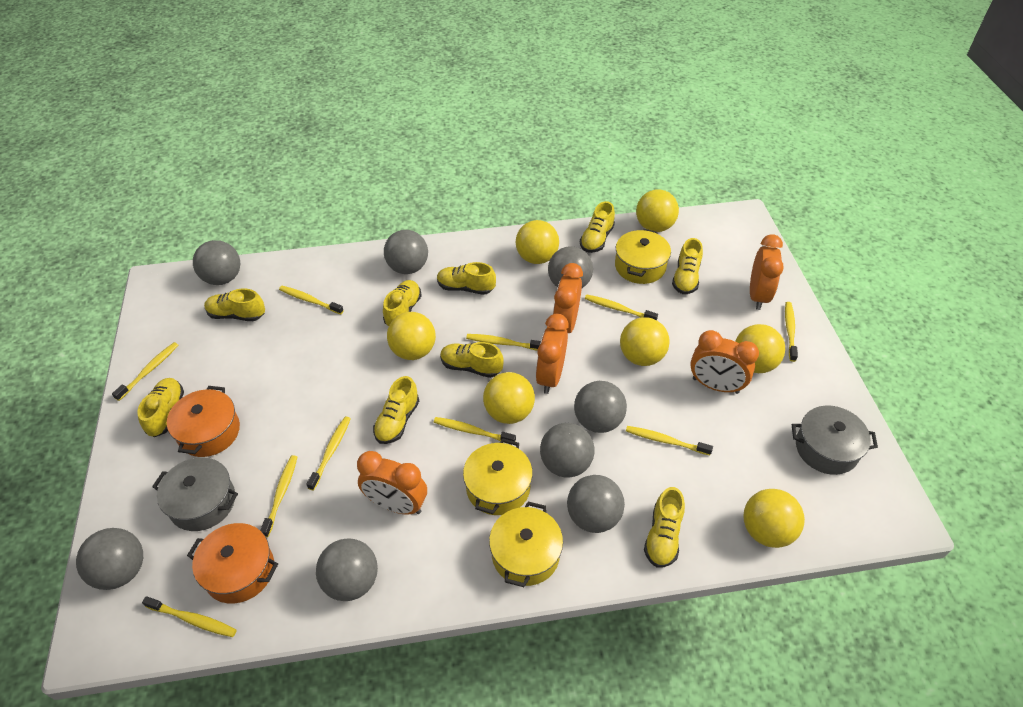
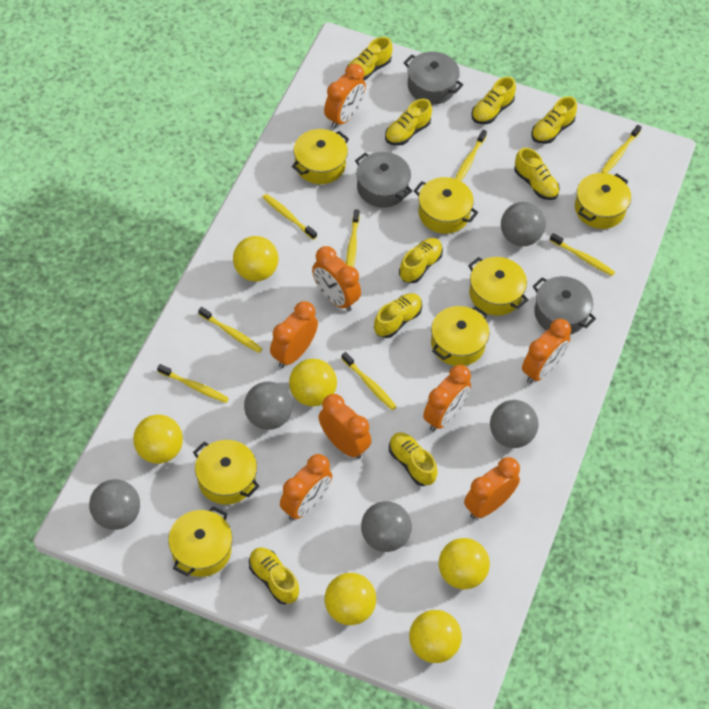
grey ball: 8 -> 5
grey pot: 2 -> 3
orange clock: 5 -> 8
orange pot: 2 -> 0
yellow ball: 7 -> 6
yellow pot: 3 -> 7
yellow toothbrush: 10 -> 8

